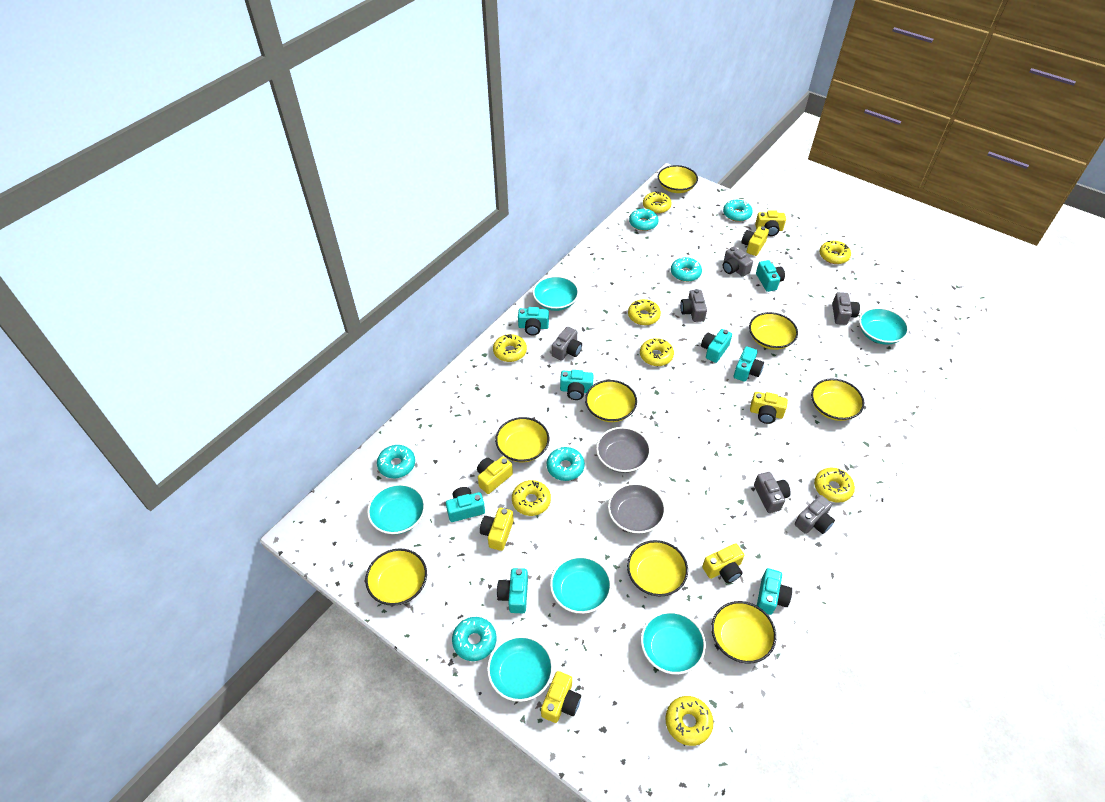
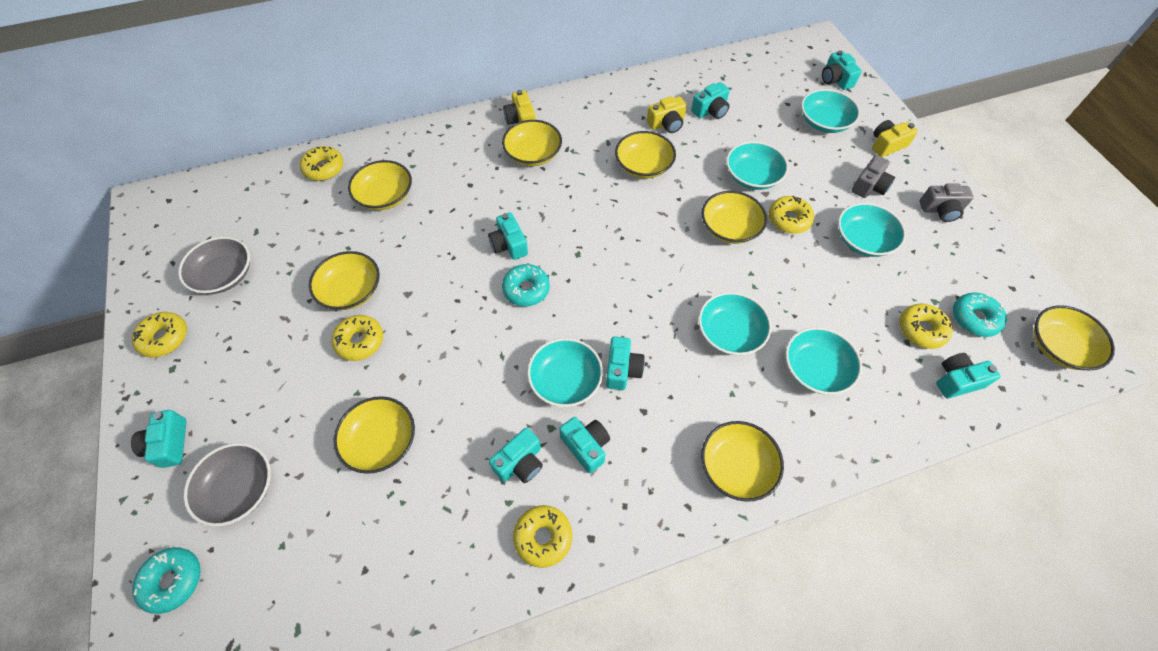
grey camera: 6 -> 2
turquoise donut: 6 -> 3
yellow camera: 7 -> 3
yellow donut: 8 -> 6

